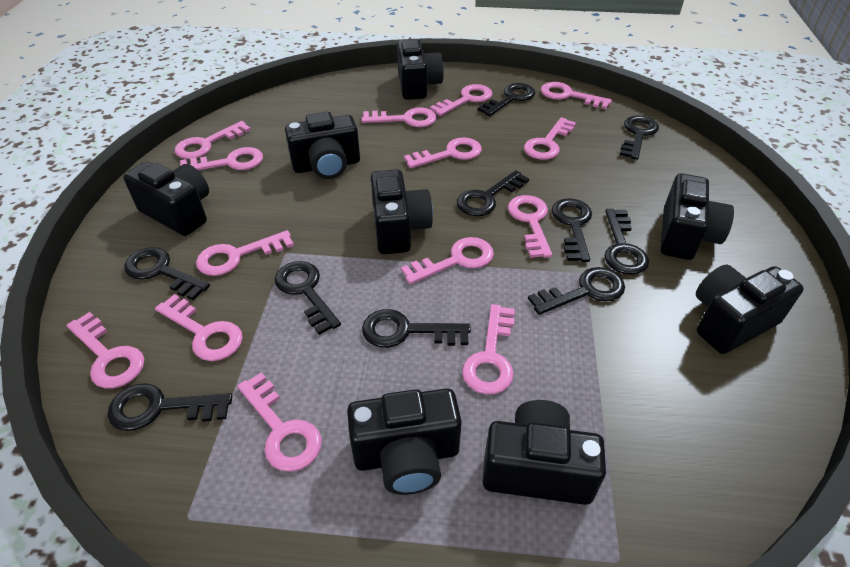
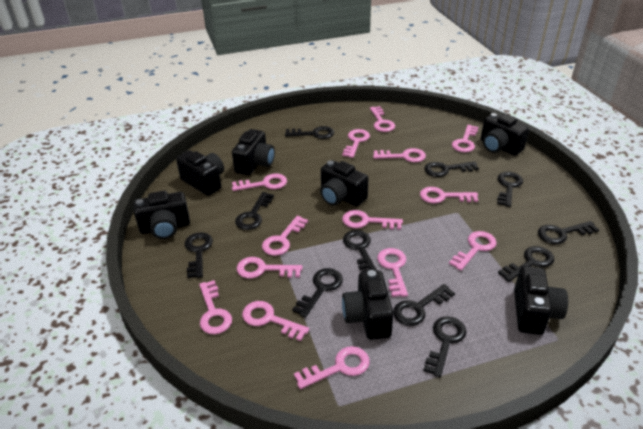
black camera: 8 -> 7
black key: 10 -> 11

